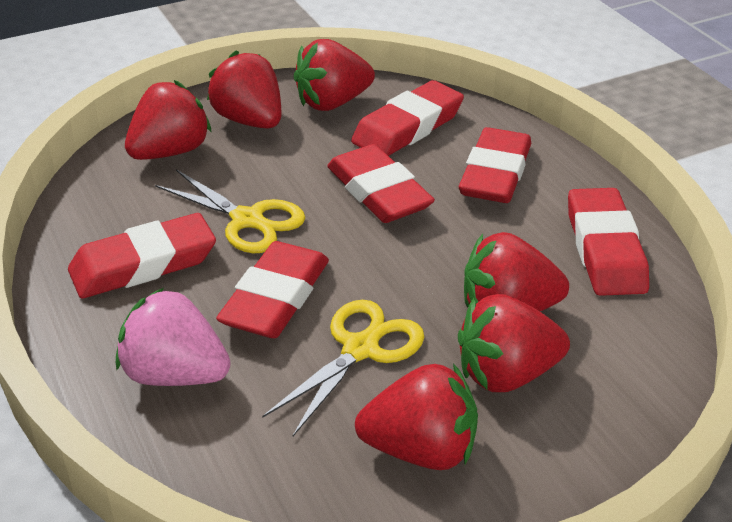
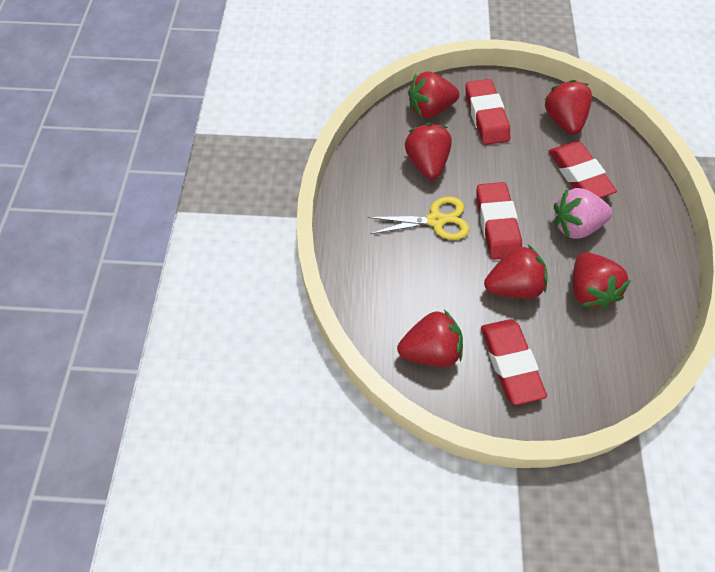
red eraser: 6 -> 4
yellow scissors: 2 -> 1

